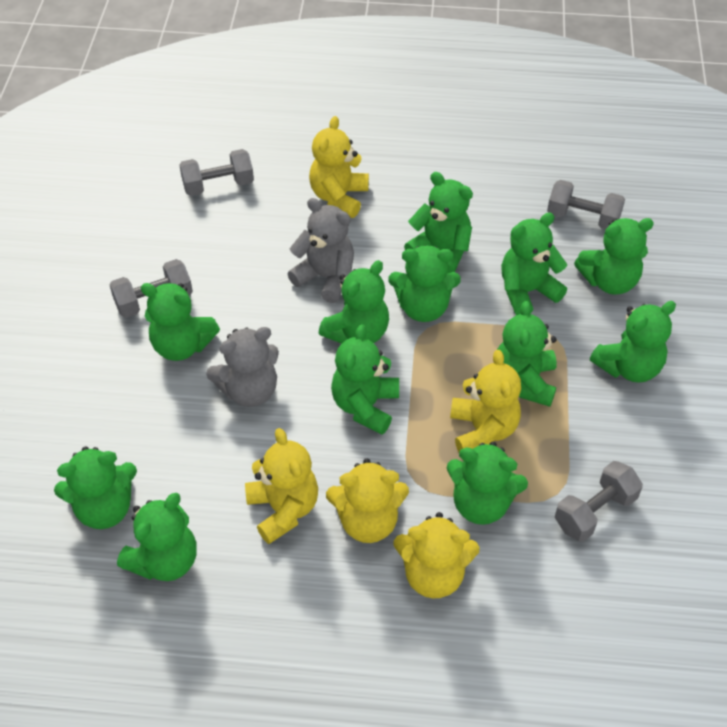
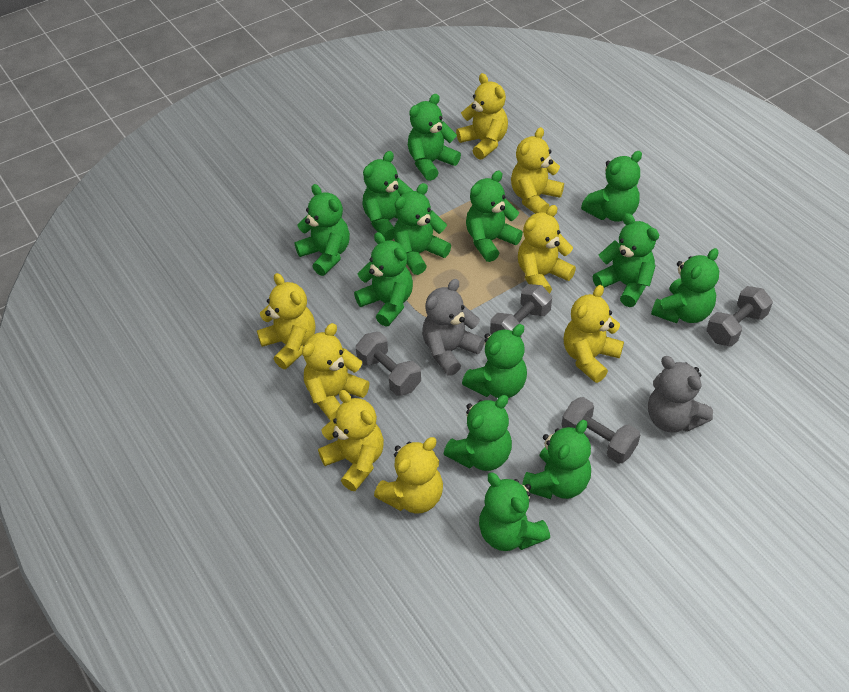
green teddy bear: 12 -> 13
yellow teddy bear: 5 -> 8

